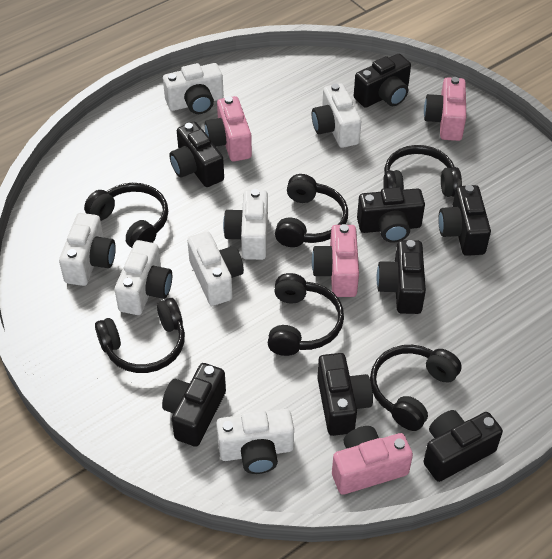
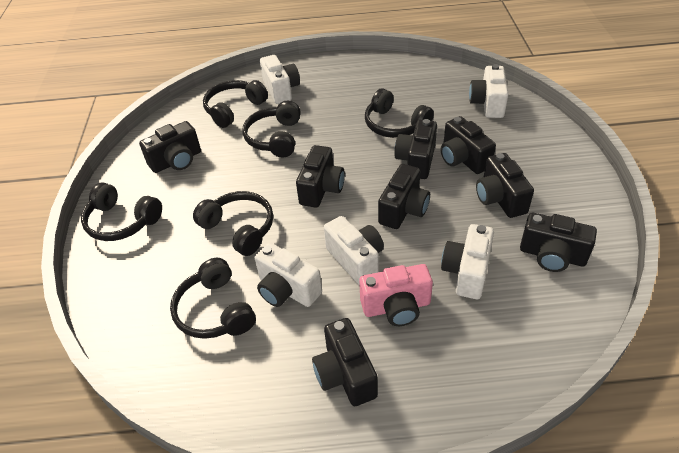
pink camera: 4 -> 1
white camera: 7 -> 5

